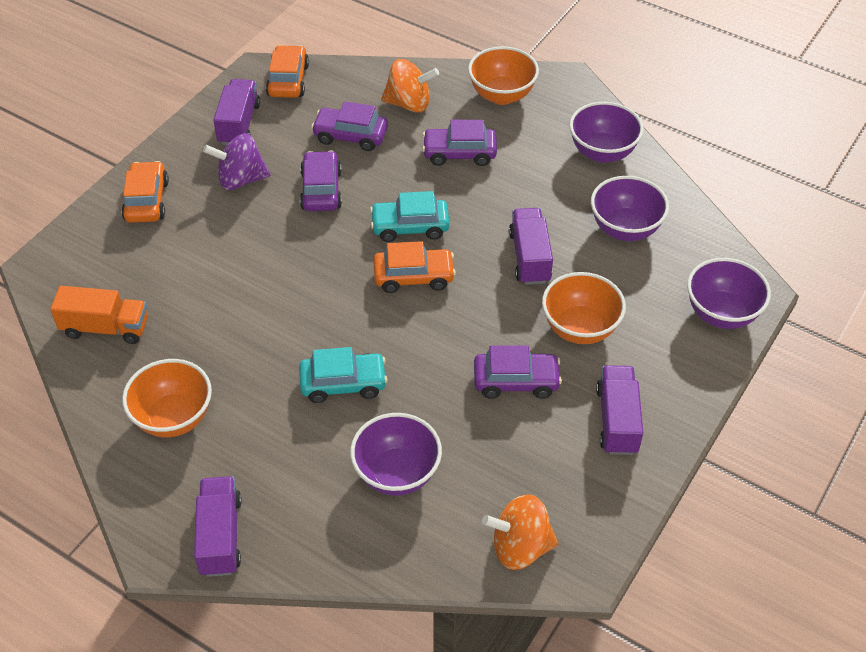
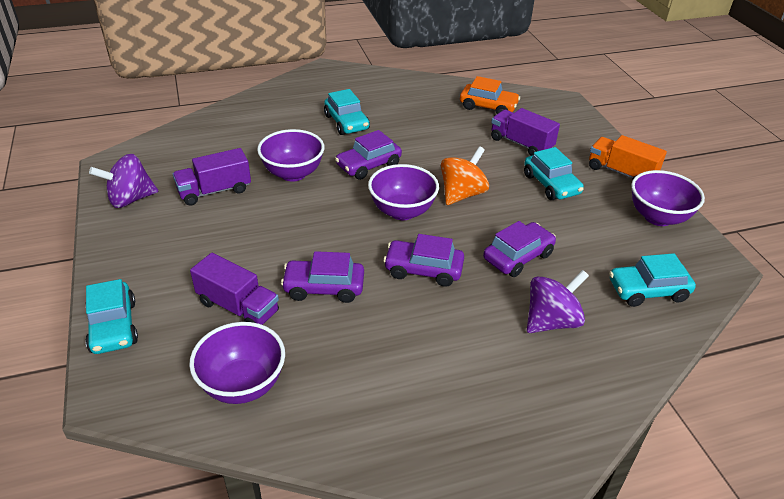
orange bowl: 3 -> 0
orange car: 3 -> 1
orange spinning top: 2 -> 1
purple spinning top: 1 -> 2
purple truck: 4 -> 3
turquoise car: 2 -> 4

